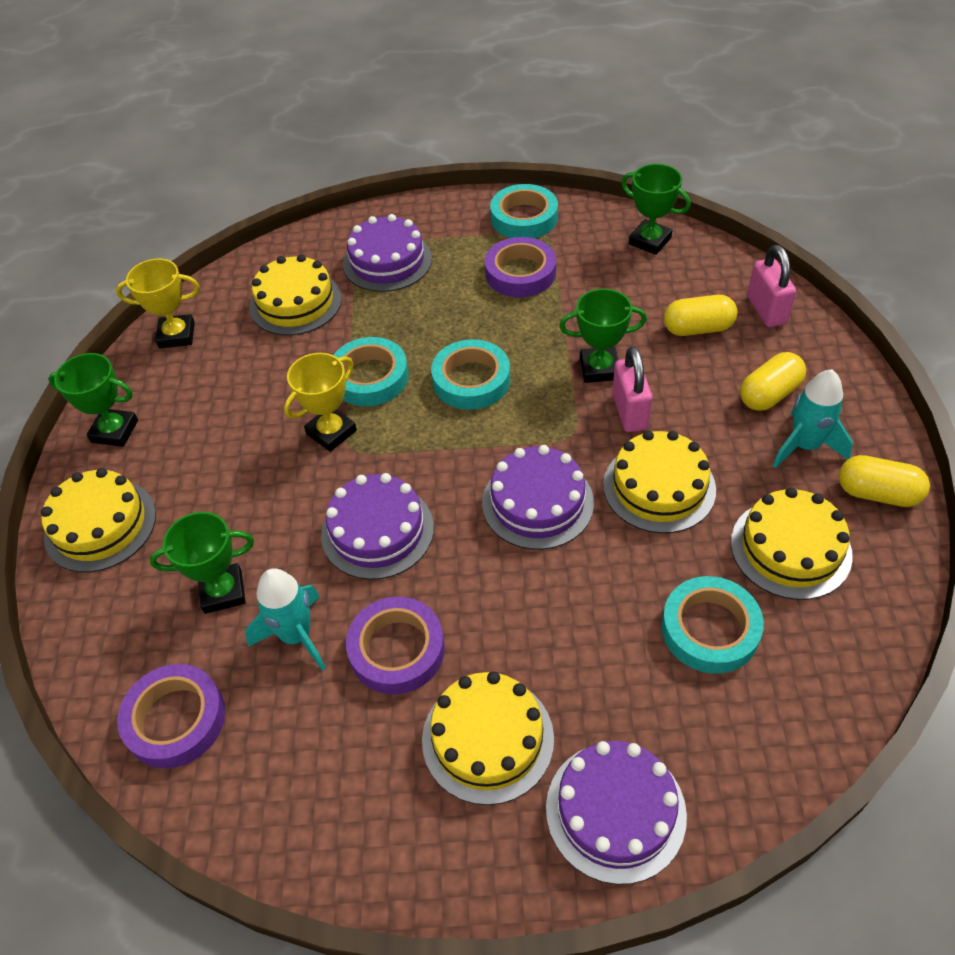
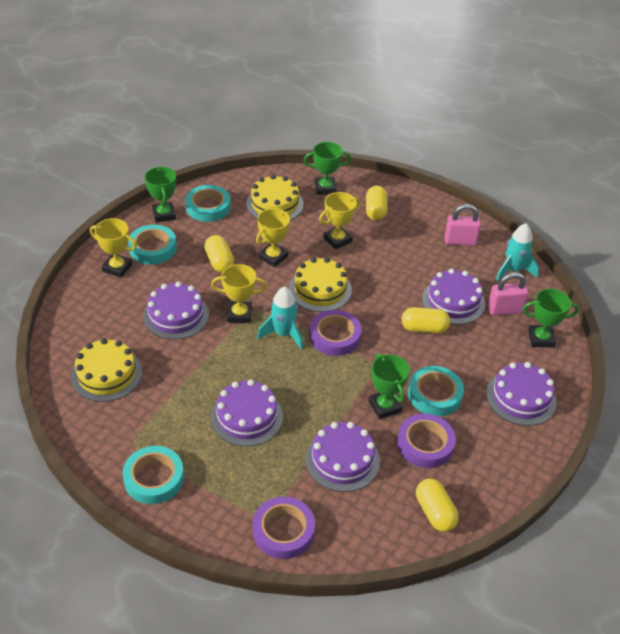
purple cake: 4 -> 5
yellow cake: 5 -> 3
yellow capsule: 3 -> 4
yellow trophy: 2 -> 4

